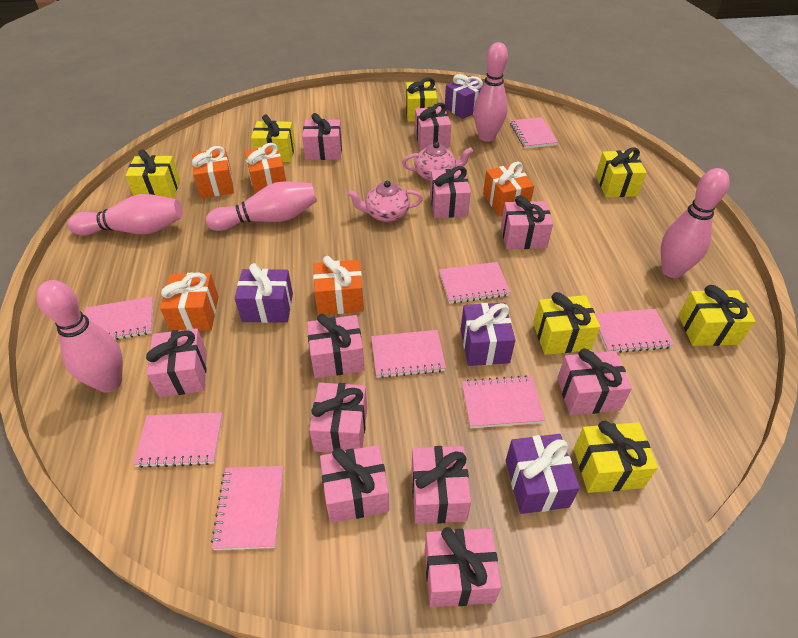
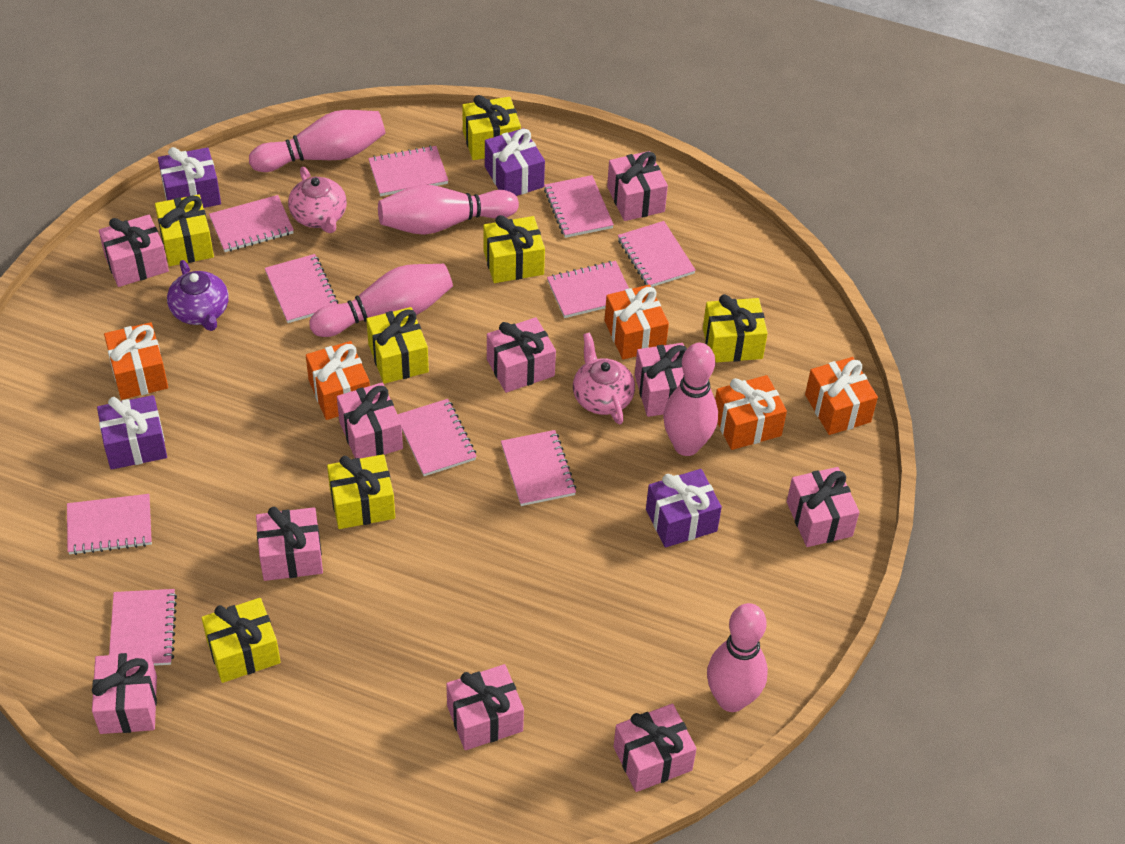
pink gift: 11 -> 10
pink notebook: 8 -> 10
purple teapot: 0 -> 1

